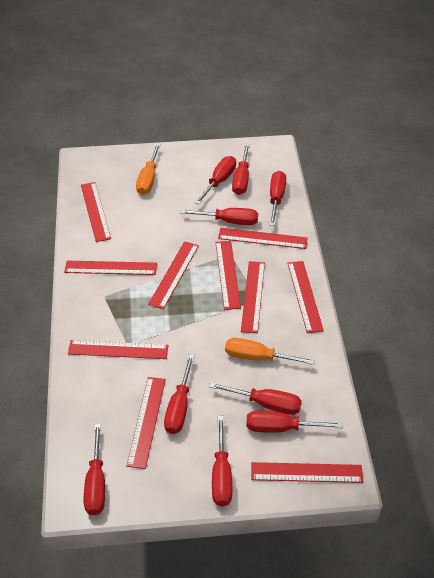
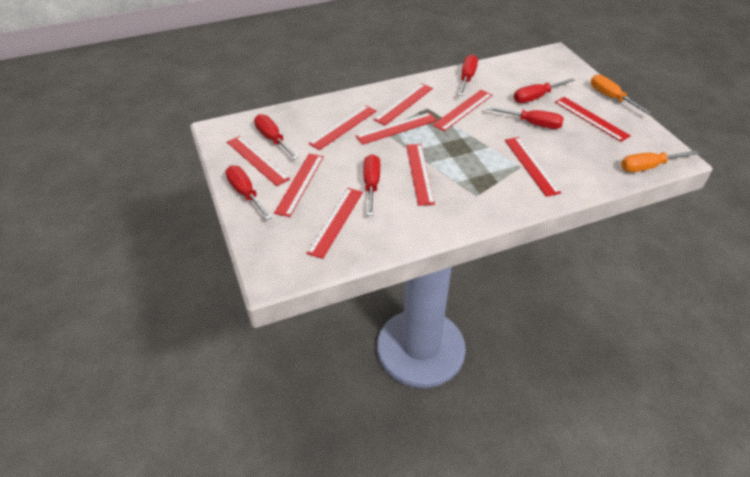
red screwdriver: 9 -> 6

